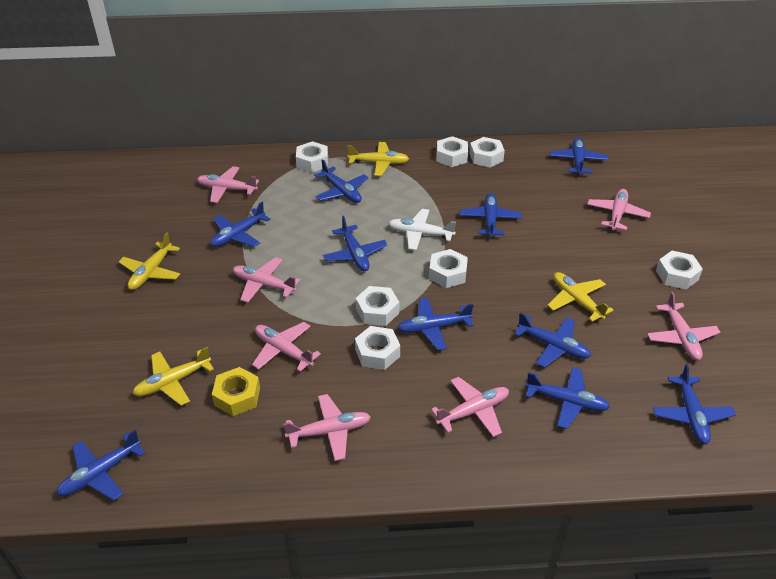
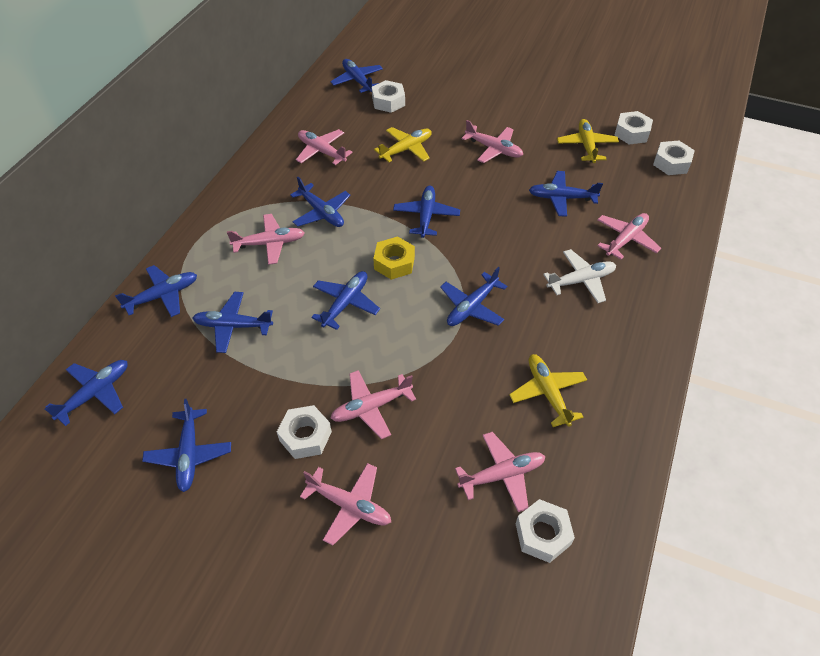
white nut: 7 -> 5
yellow plane: 4 -> 3

